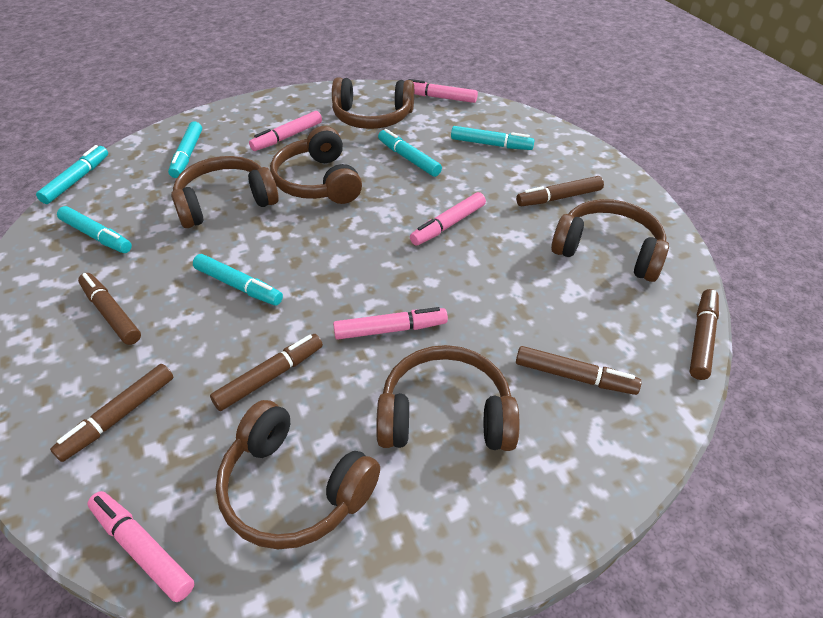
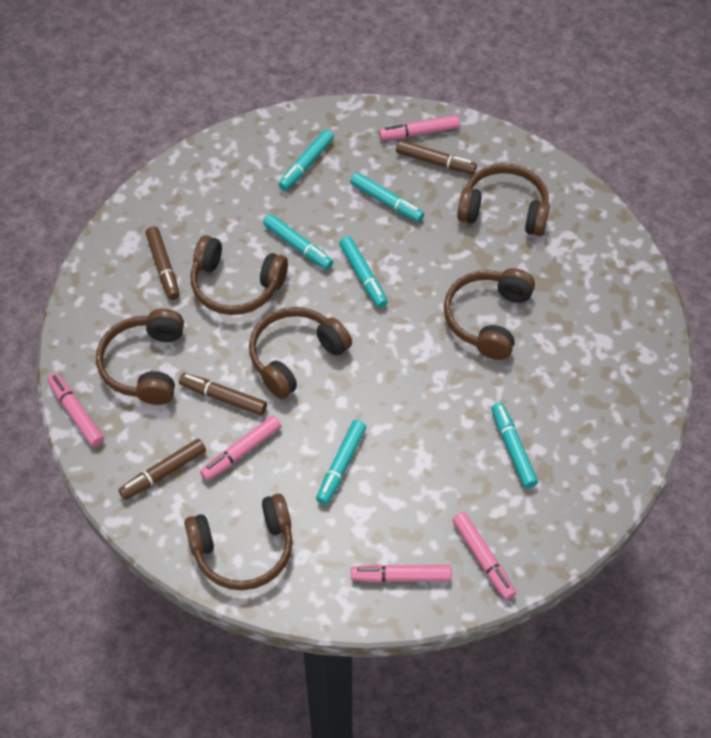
brown marker: 6 -> 4

